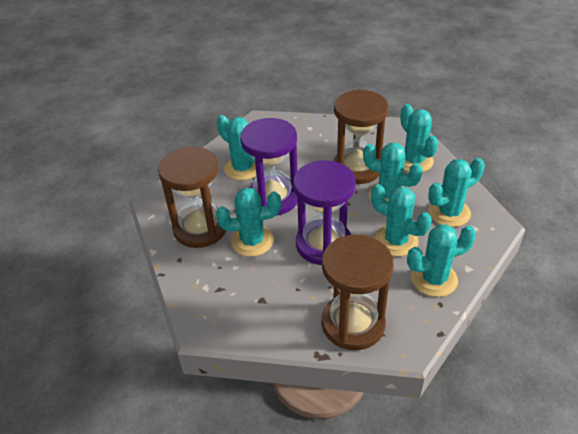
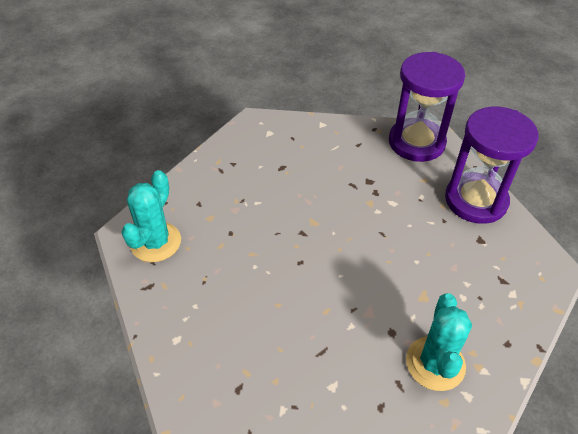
brown hourglass: 3 -> 0
turquoise cactus: 7 -> 2

